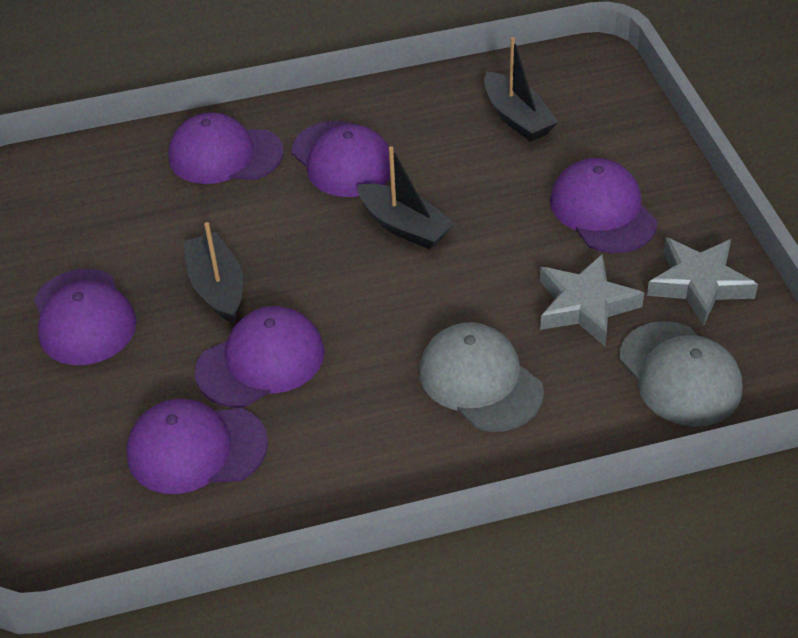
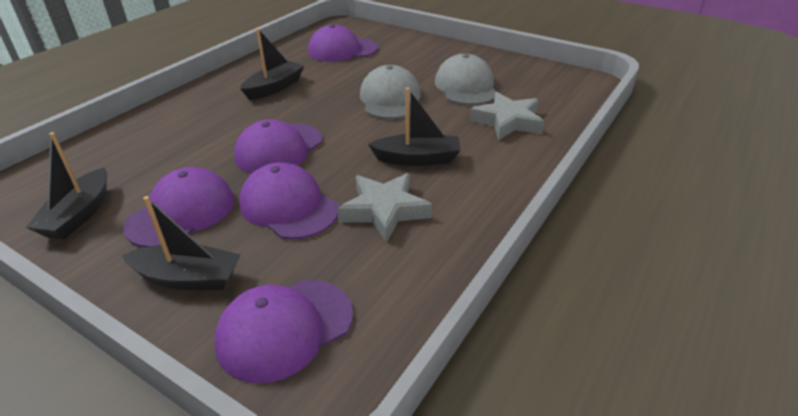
black boat: 3 -> 4
purple cap: 6 -> 5

